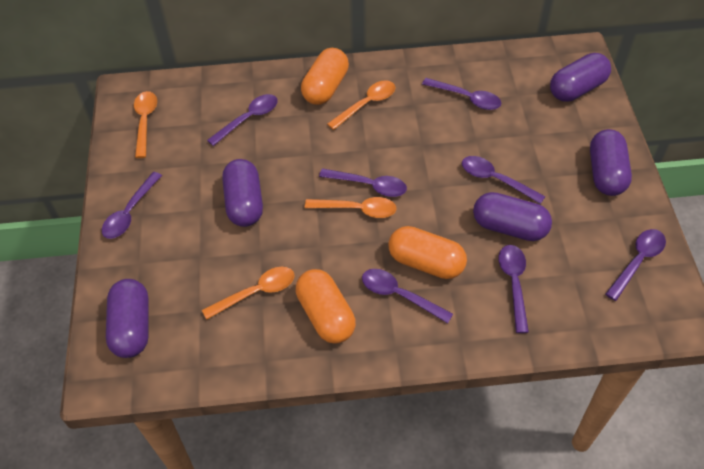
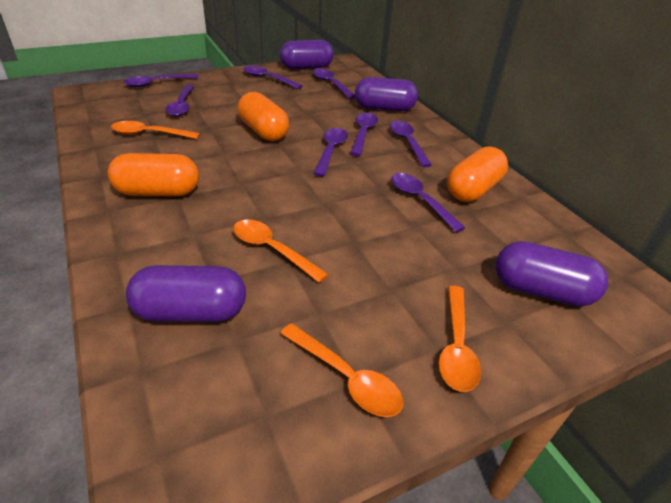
purple capsule: 5 -> 4

